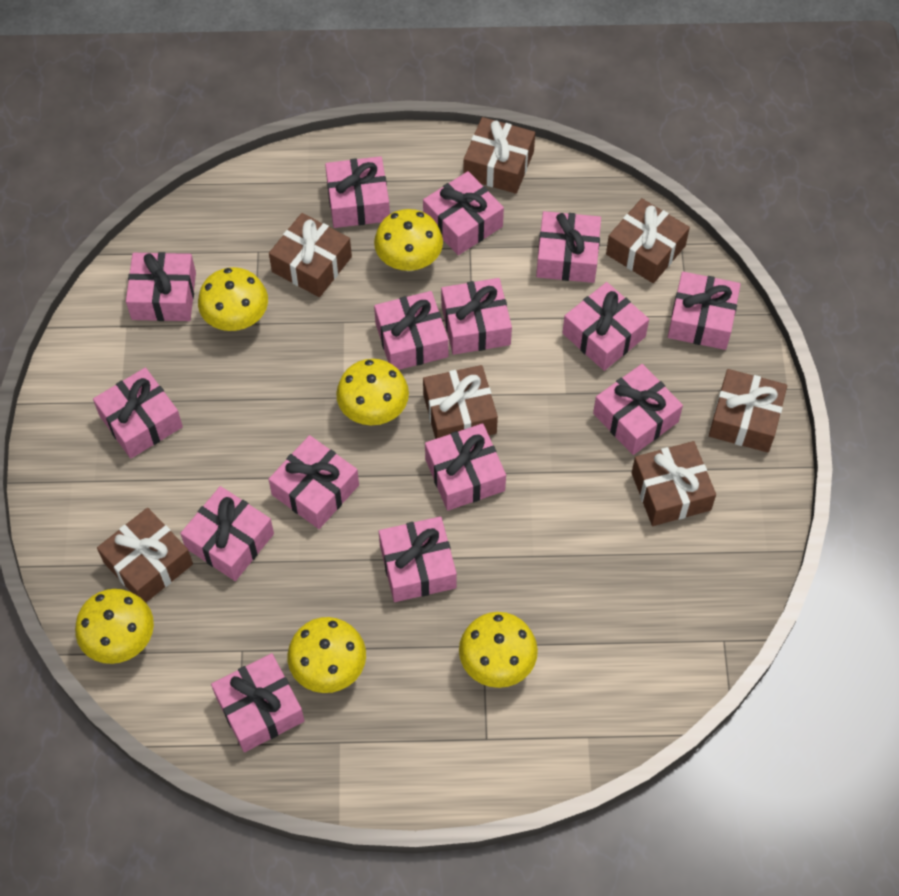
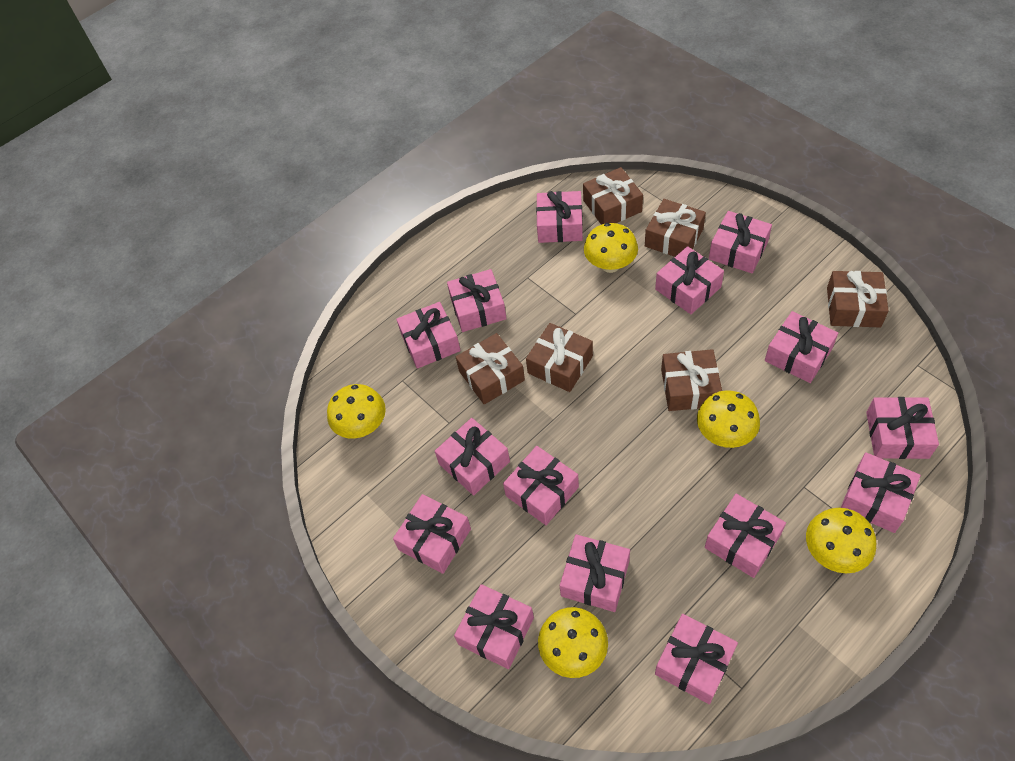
brown gift: 7 -> 6
yellow mushroom: 6 -> 5

